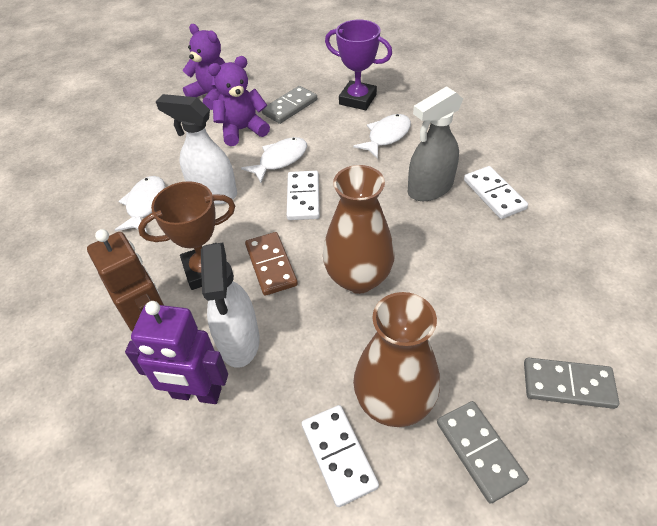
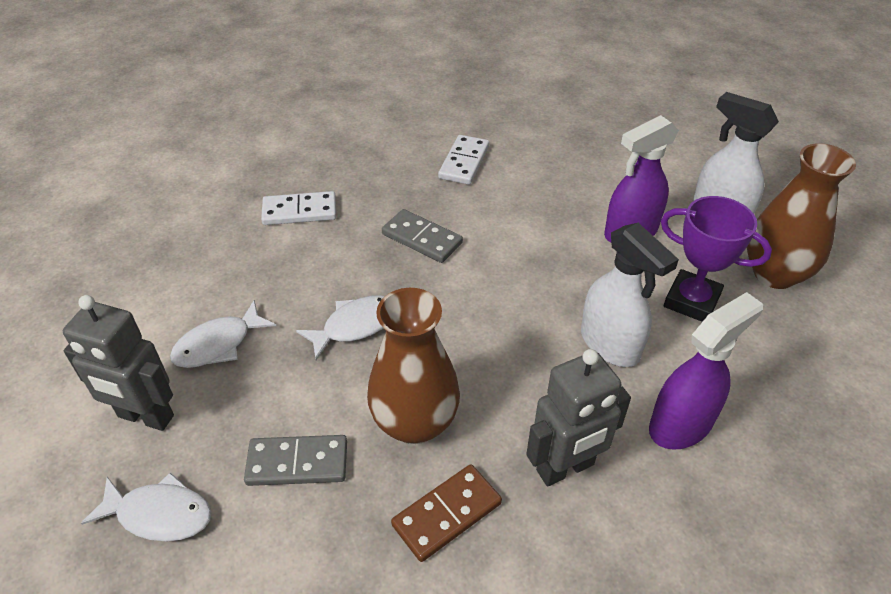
brown robot: 1 -> 0
brown trophy: 1 -> 0
grey domino: 3 -> 2
grey robot: 0 -> 2
grey spray bottle: 1 -> 0
purple robot: 1 -> 0
purple spray bottle: 0 -> 2
purple teddy bear: 2 -> 0
white domino: 3 -> 2

